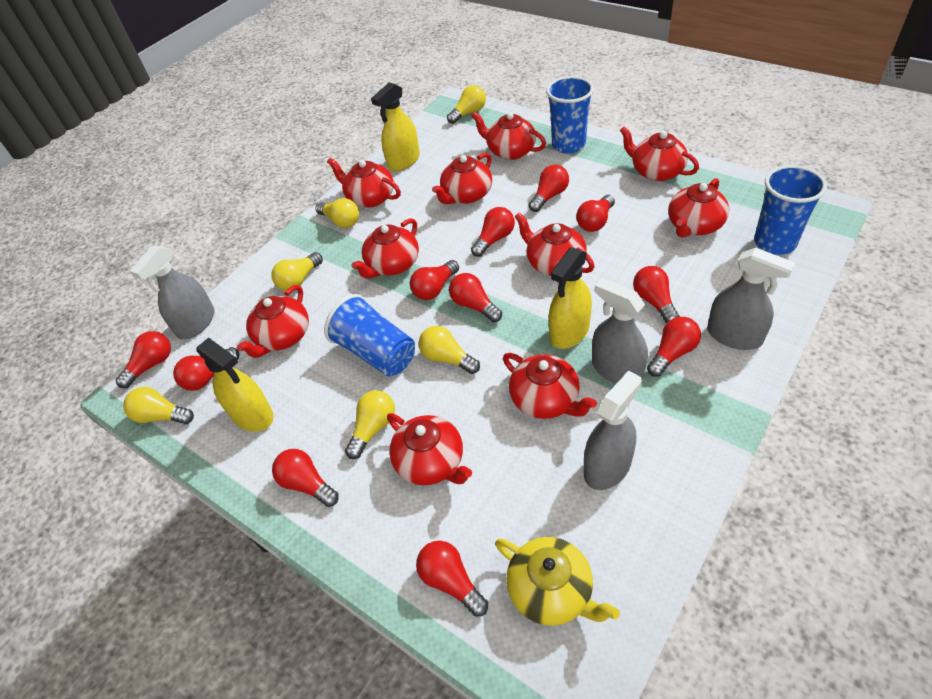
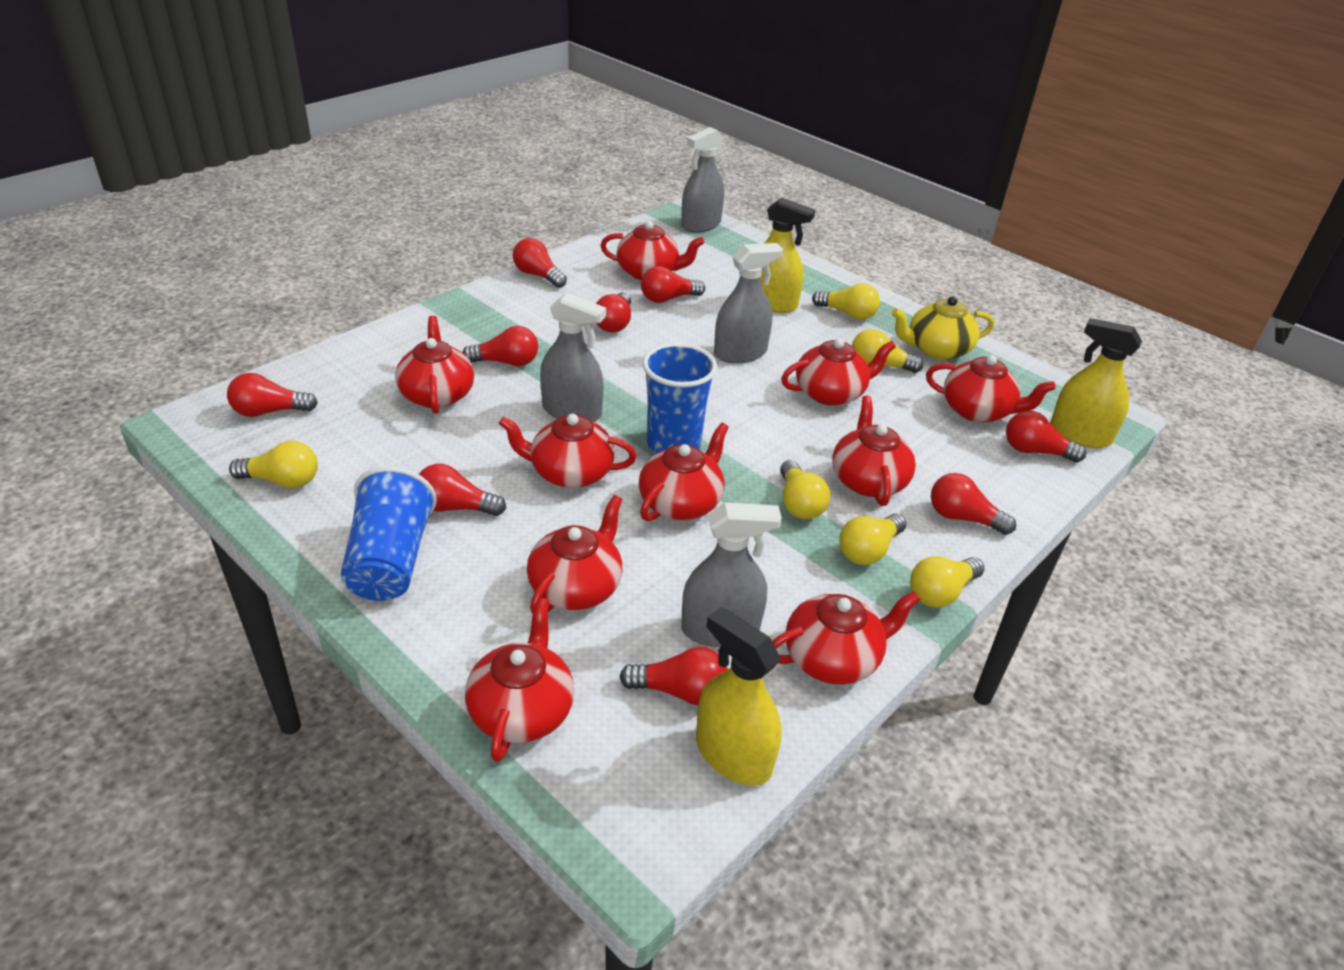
blue cup: 3 -> 2
red light bulb: 11 -> 9

